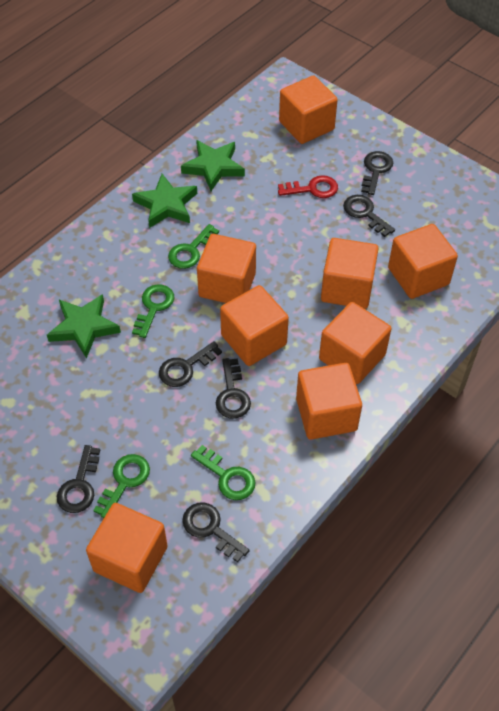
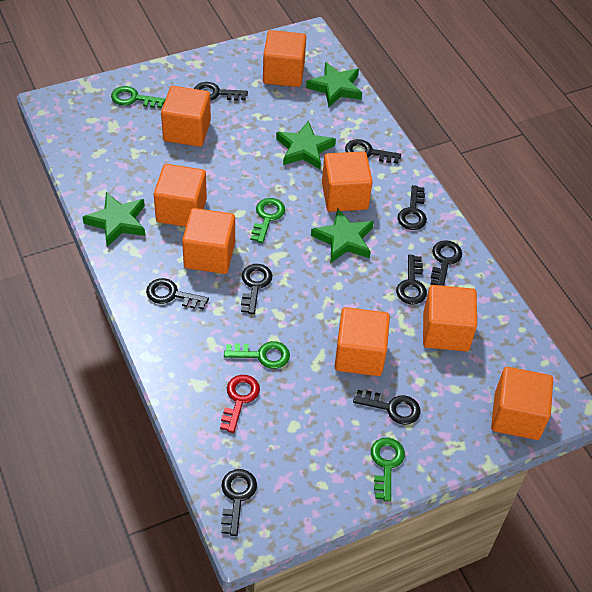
black key: 6 -> 9
green star: 3 -> 4

